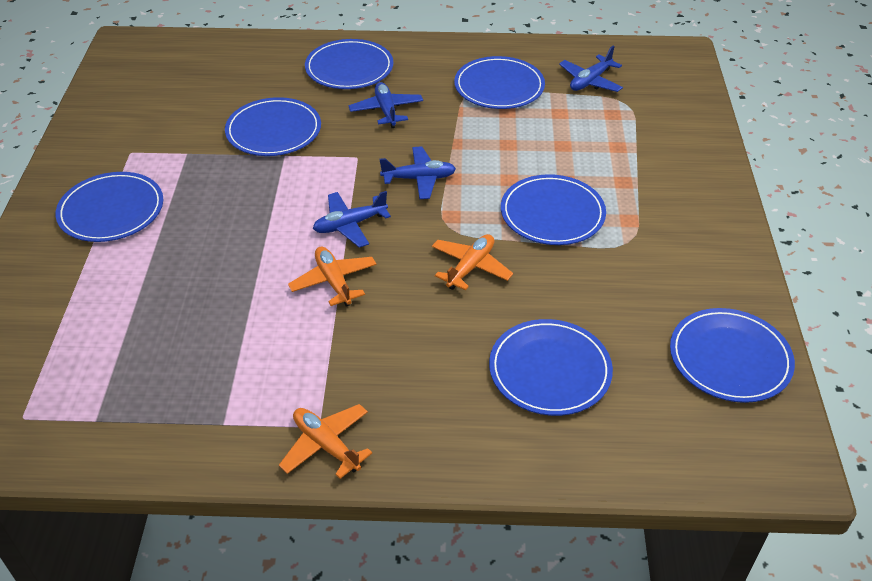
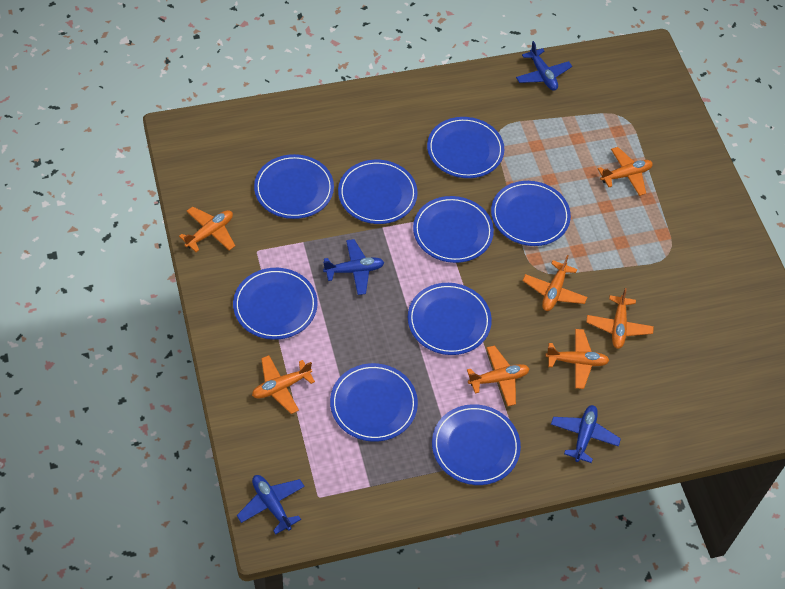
blue plate: 7 -> 9
orange plane: 3 -> 7

